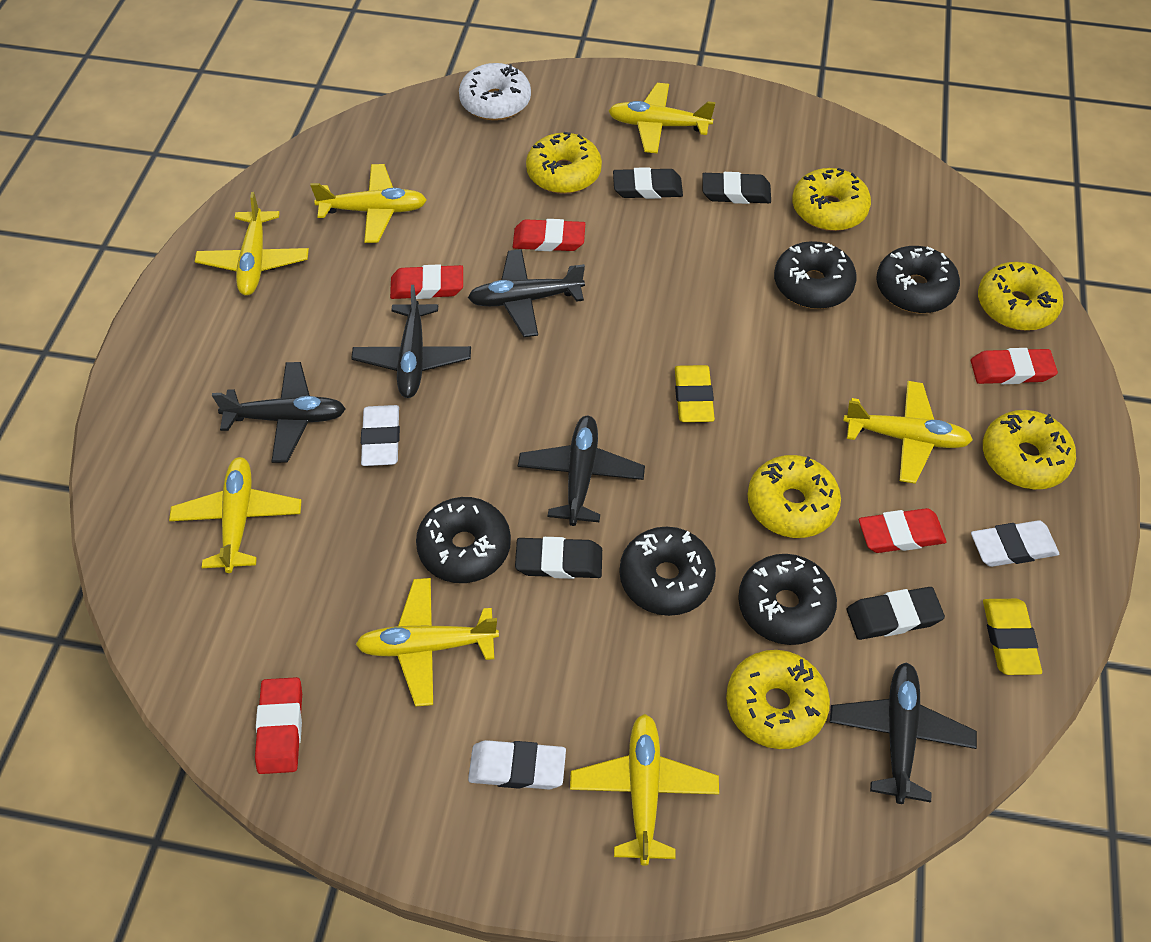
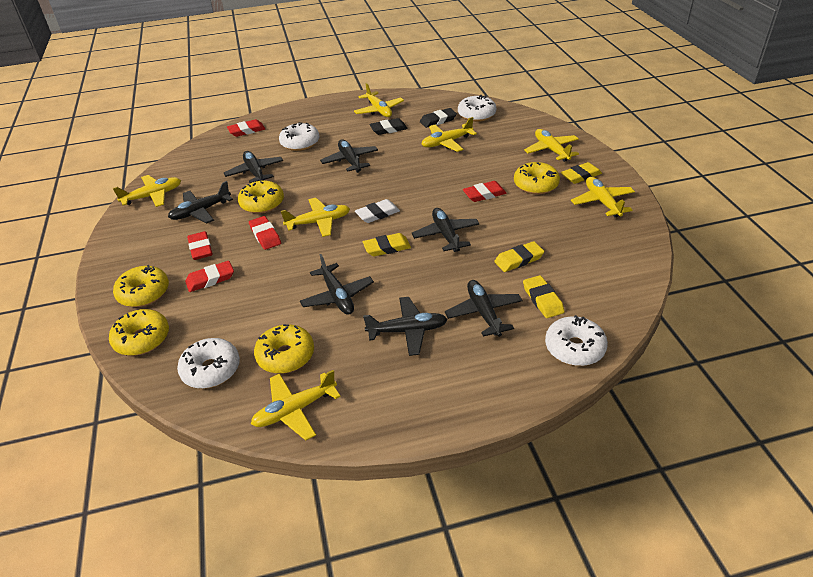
black donut: 5 -> 0
black eraser: 4 -> 2
black plane: 5 -> 7
white donut: 1 -> 4
white eraser: 3 -> 1
yellow donut: 6 -> 5
yellow eraser: 2 -> 4

